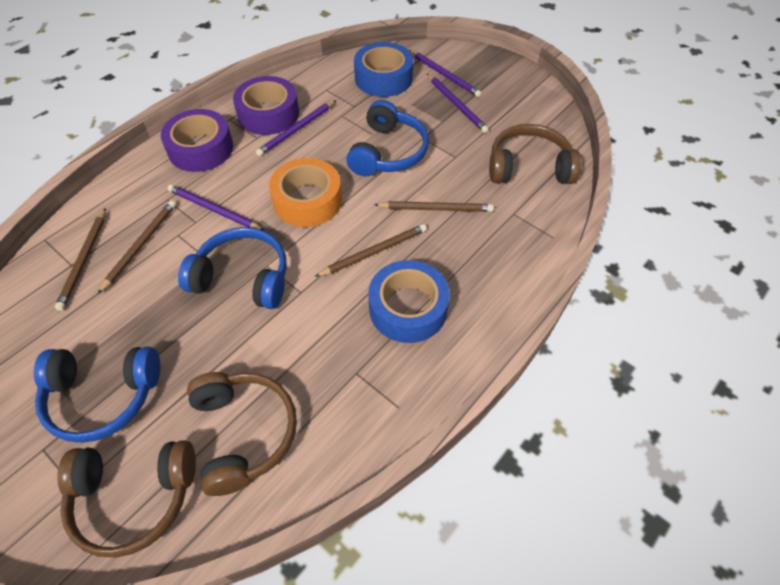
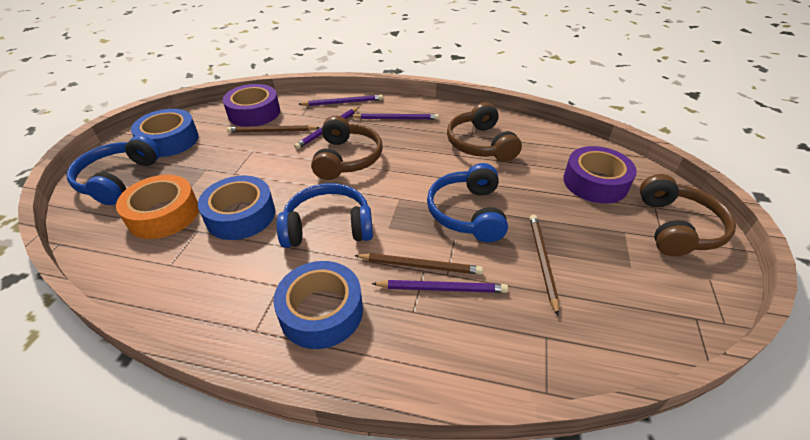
blue tape: 2 -> 3
brown pencil: 4 -> 3

